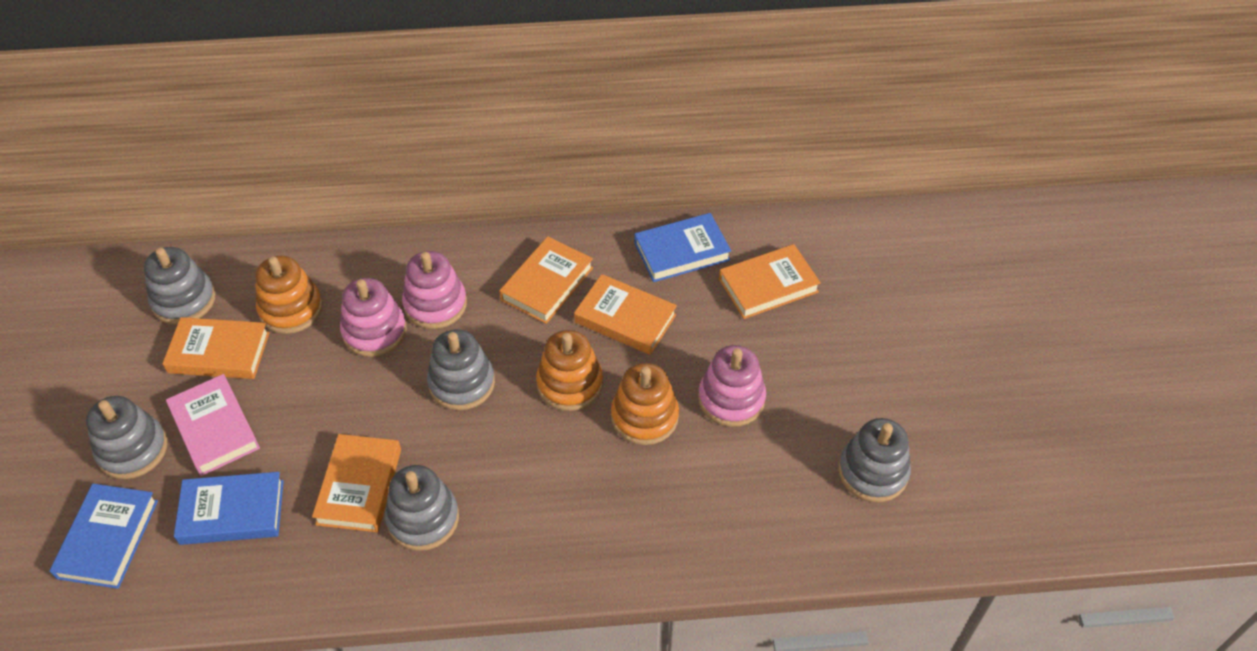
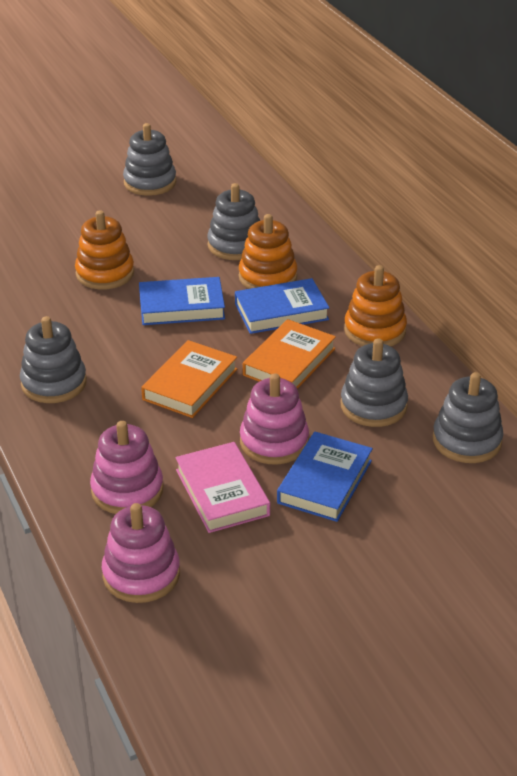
orange book: 5 -> 2

